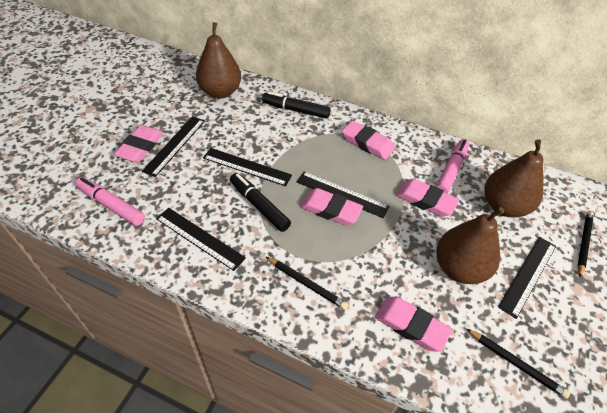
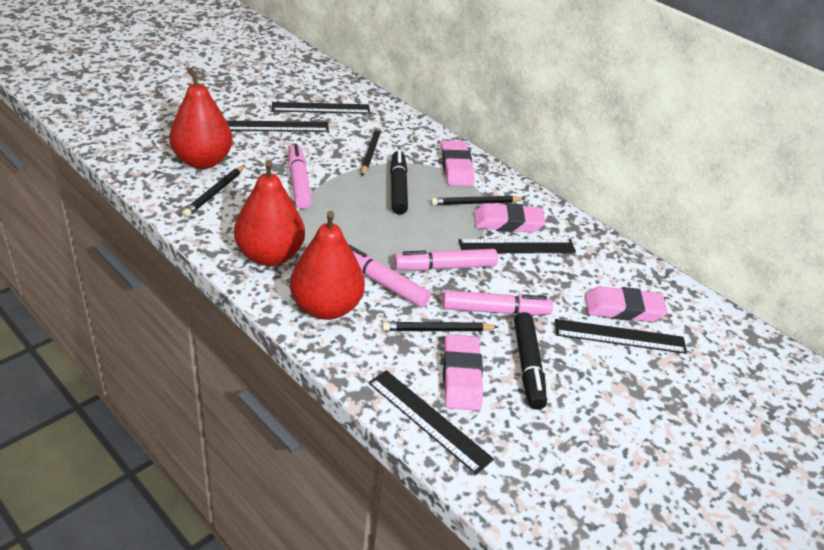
black pencil: 3 -> 4
brown pear: 3 -> 0
pink eraser: 5 -> 4
pink marker: 2 -> 4
red pear: 0 -> 3

